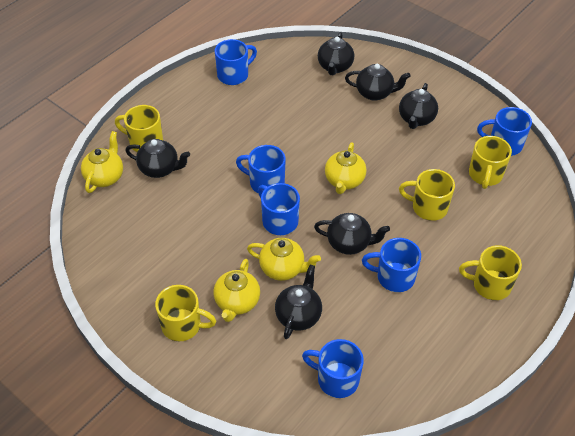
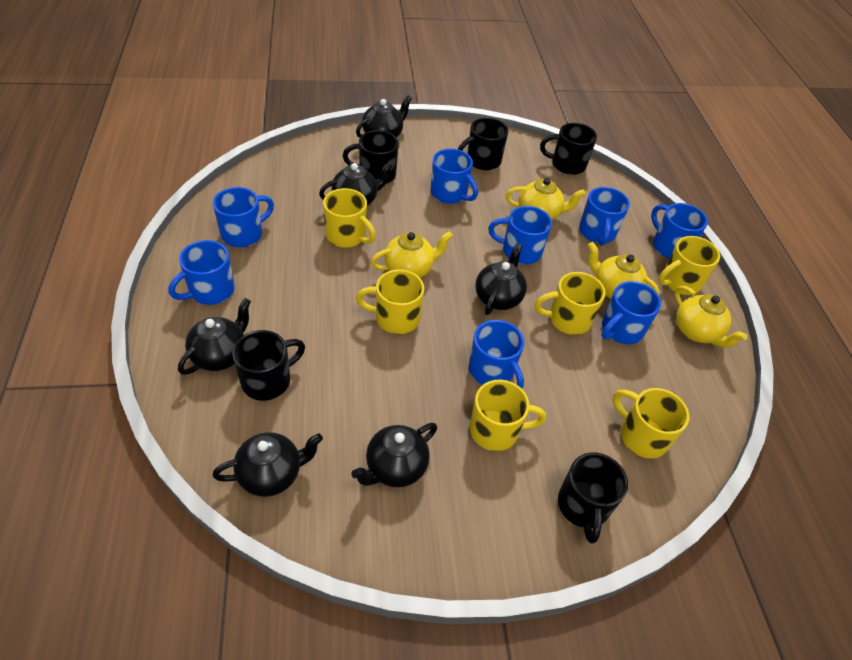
black mug: 0 -> 5
blue mug: 6 -> 8
yellow mug: 5 -> 6

